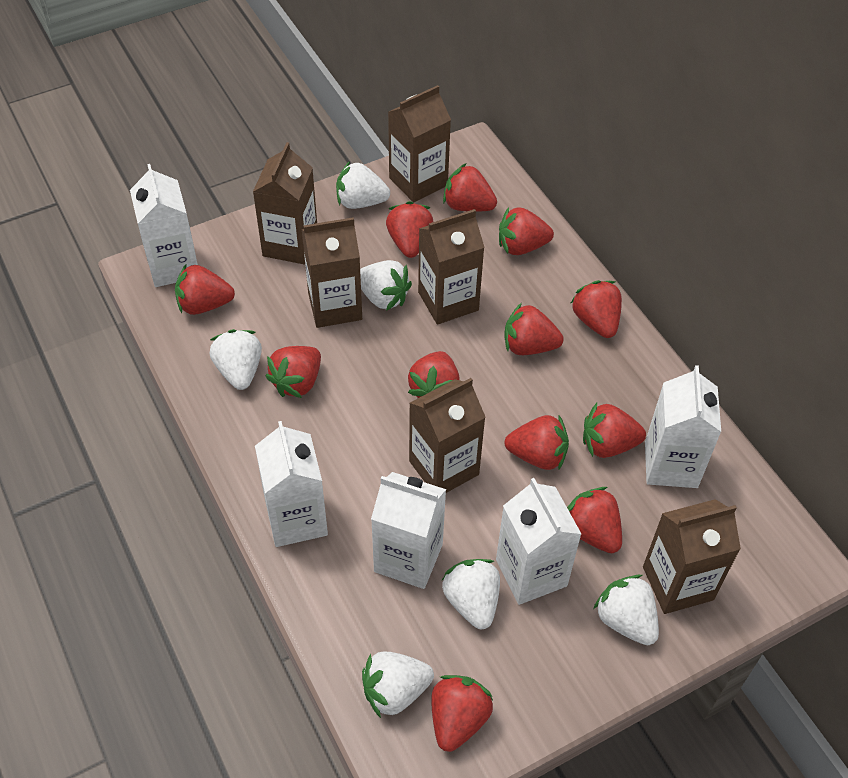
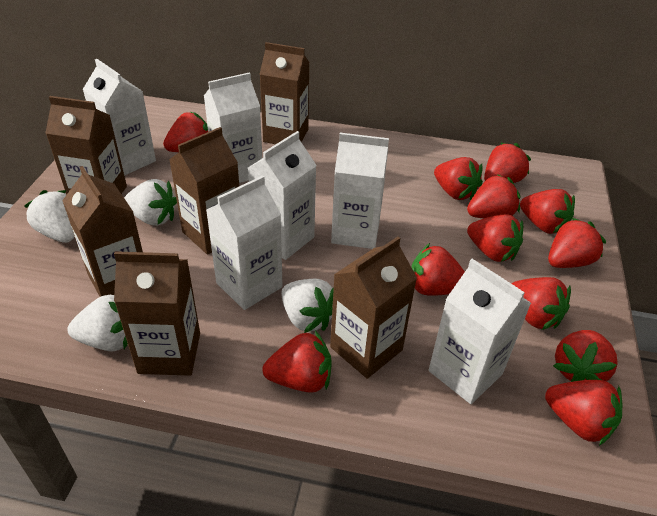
white carton: 5 -> 6
white strawberry: 6 -> 4

